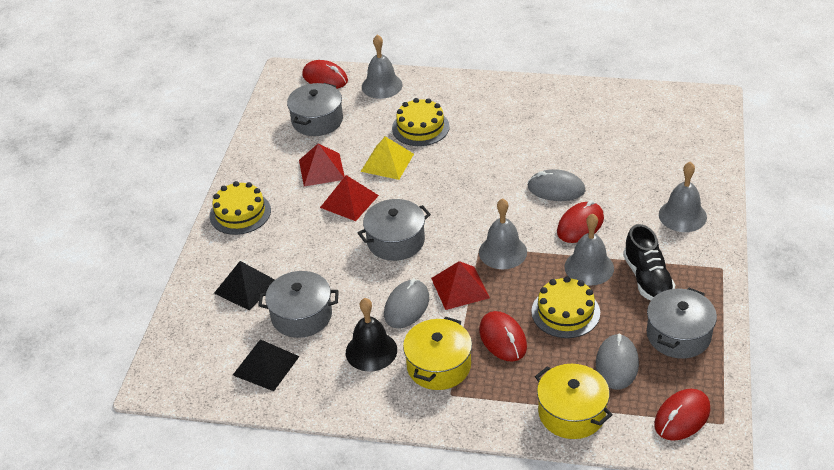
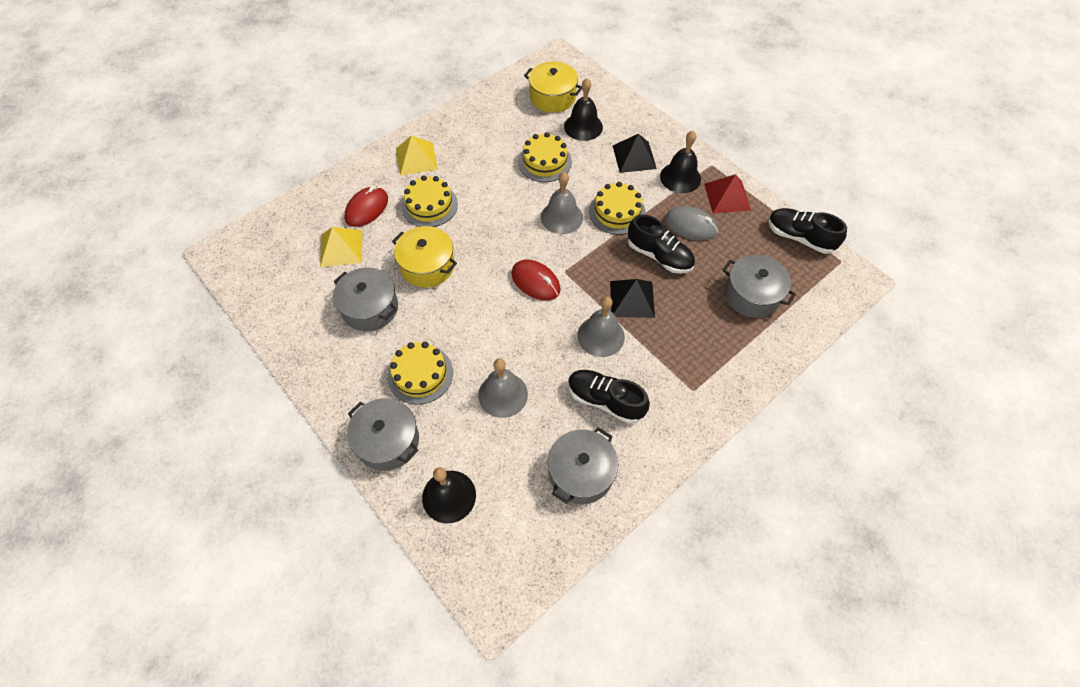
black bell: 1 -> 3
black shoe: 1 -> 3
grey bell: 4 -> 3
grey mouse: 3 -> 1
red mouse: 4 -> 2
red pyramid: 3 -> 1
yellow cake: 3 -> 4
yellow pyramid: 1 -> 2

